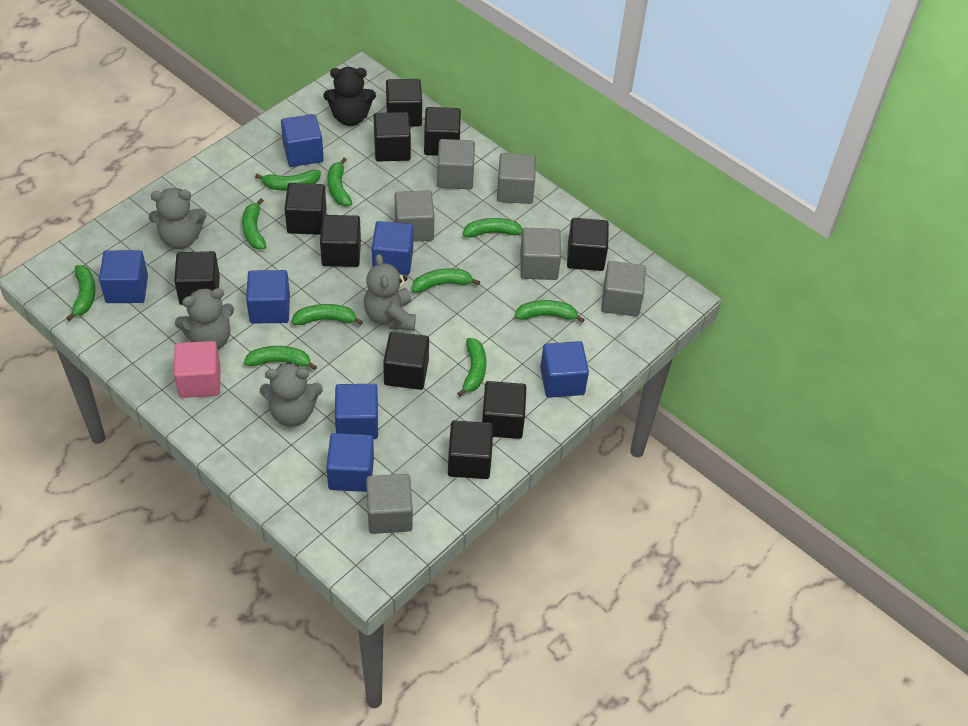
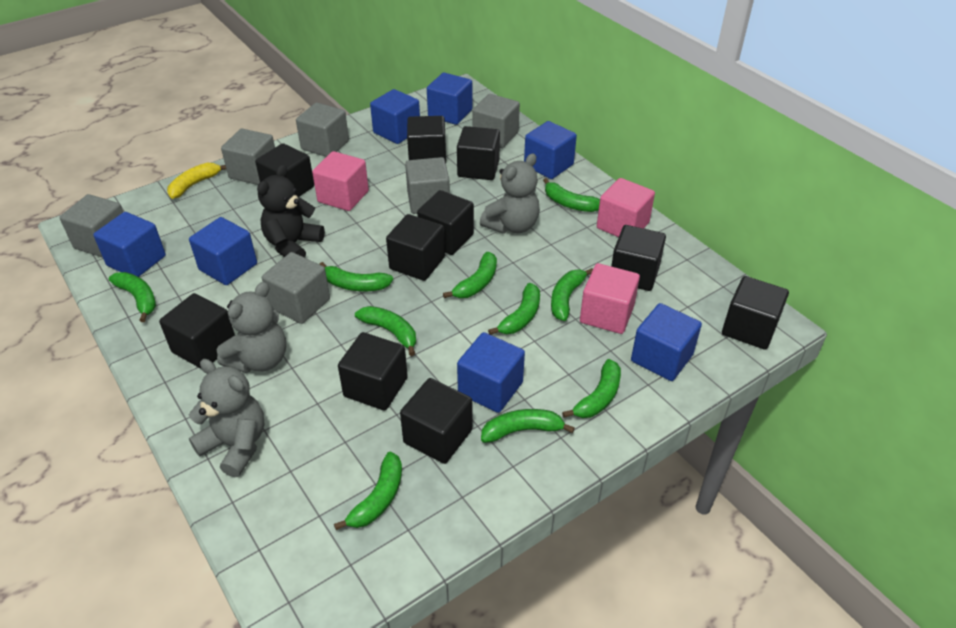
grey teddy bear: 4 -> 3
pink cube: 1 -> 3
yellow banana: 0 -> 1

